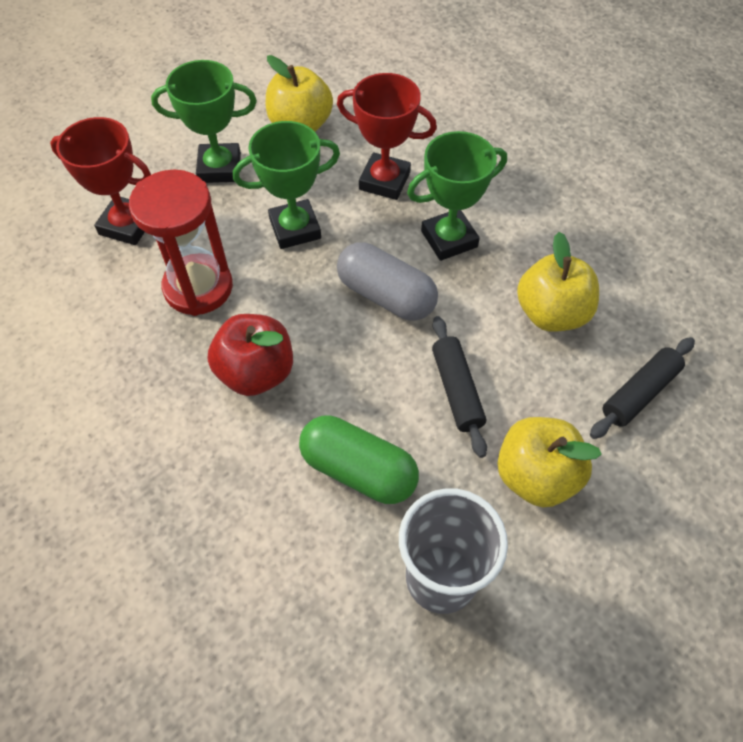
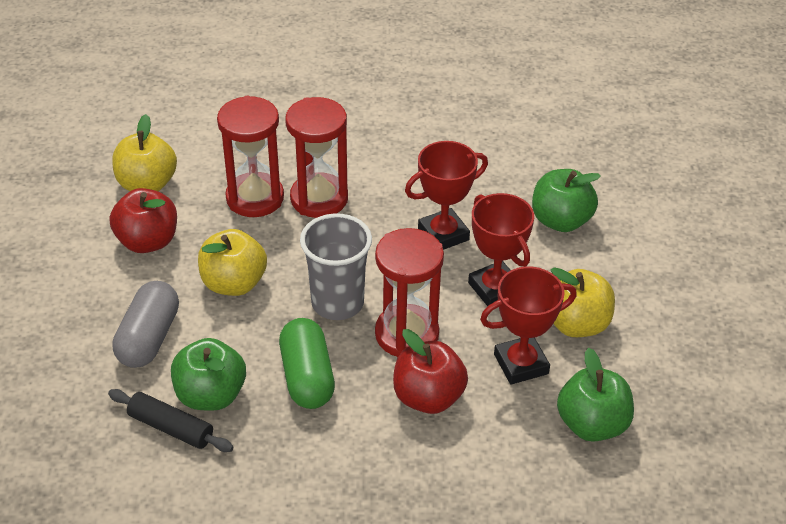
black rolling pin: 2 -> 1
green apple: 0 -> 3
green trophy: 3 -> 0
red apple: 1 -> 2
red hourglass: 1 -> 3
red trophy: 2 -> 3

